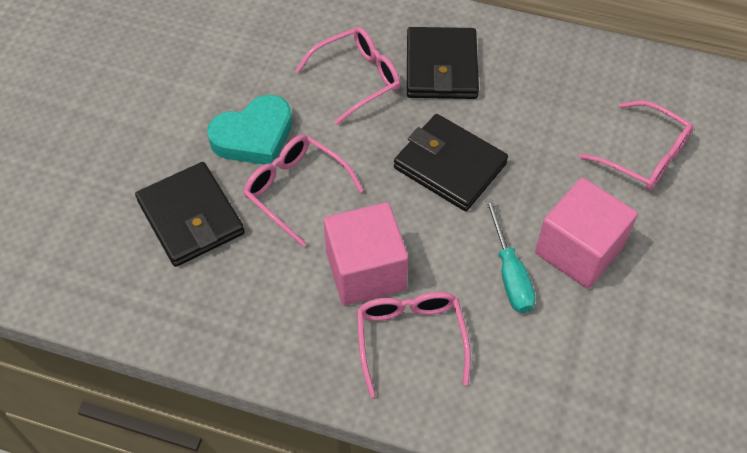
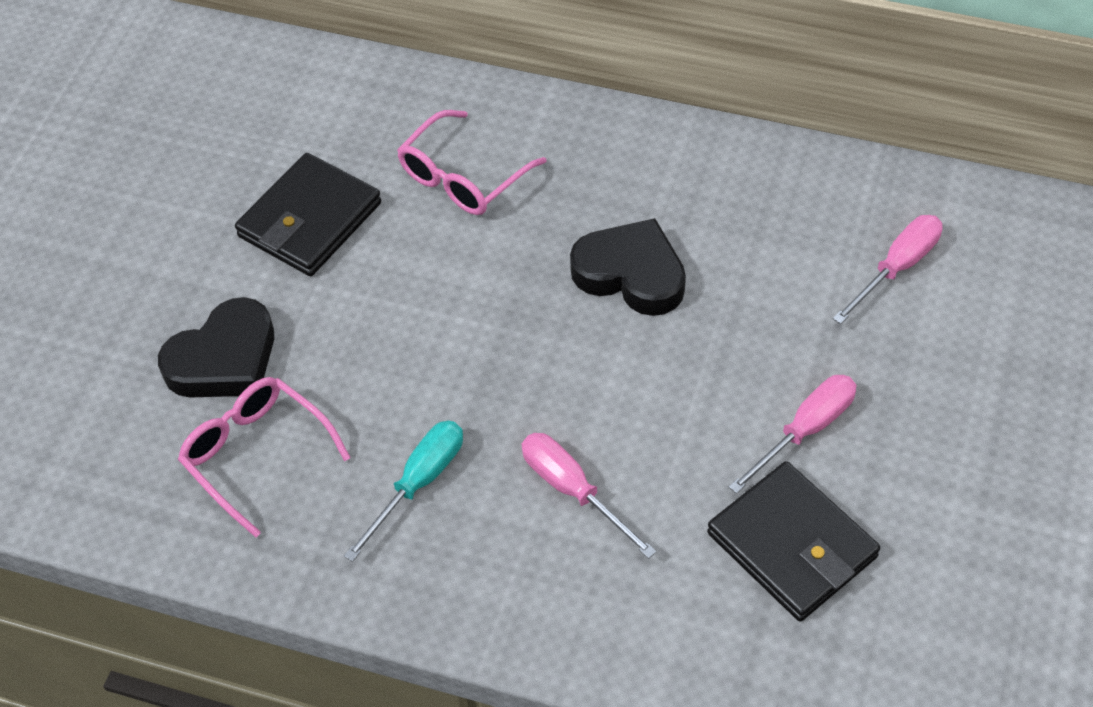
black heart: 0 -> 2
black wallet: 3 -> 2
pink cube: 2 -> 0
pink glasses: 4 -> 2
pink screwdriver: 0 -> 3
turquoise heart: 1 -> 0

